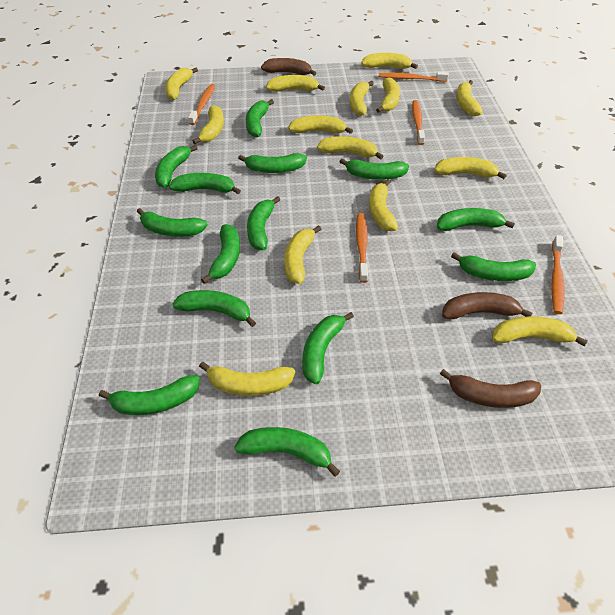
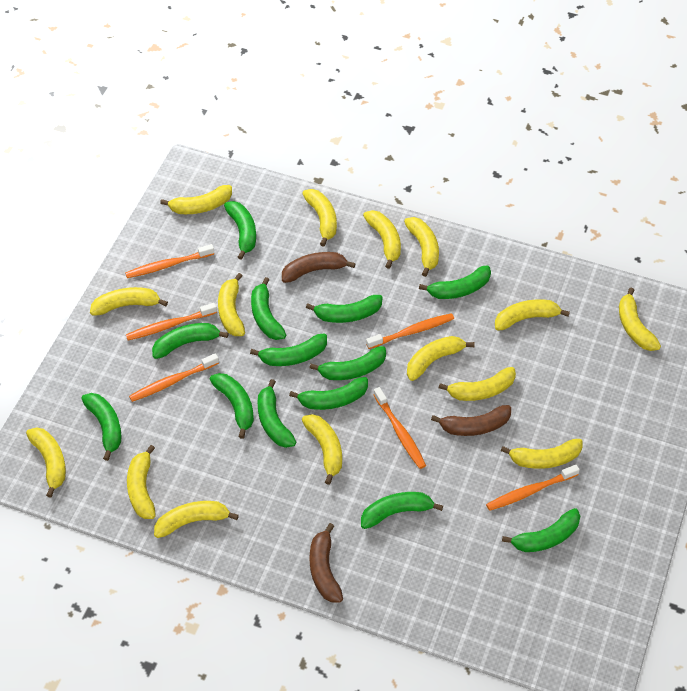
green banana: 14 -> 13
orange toothbrush: 5 -> 6
yellow banana: 14 -> 15

